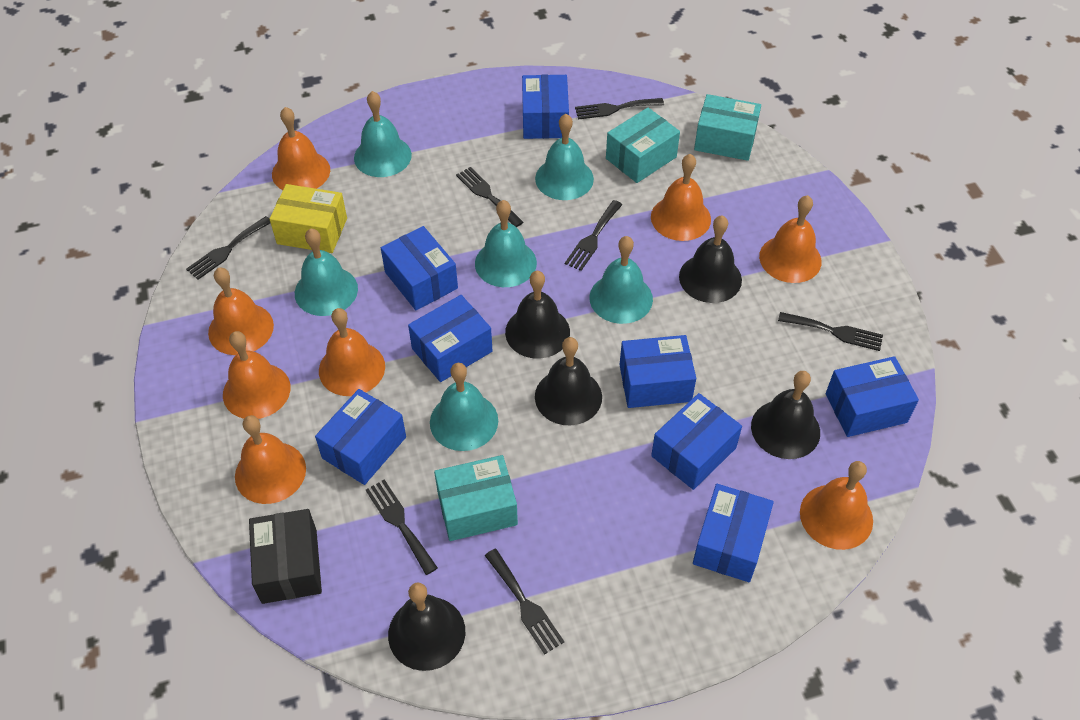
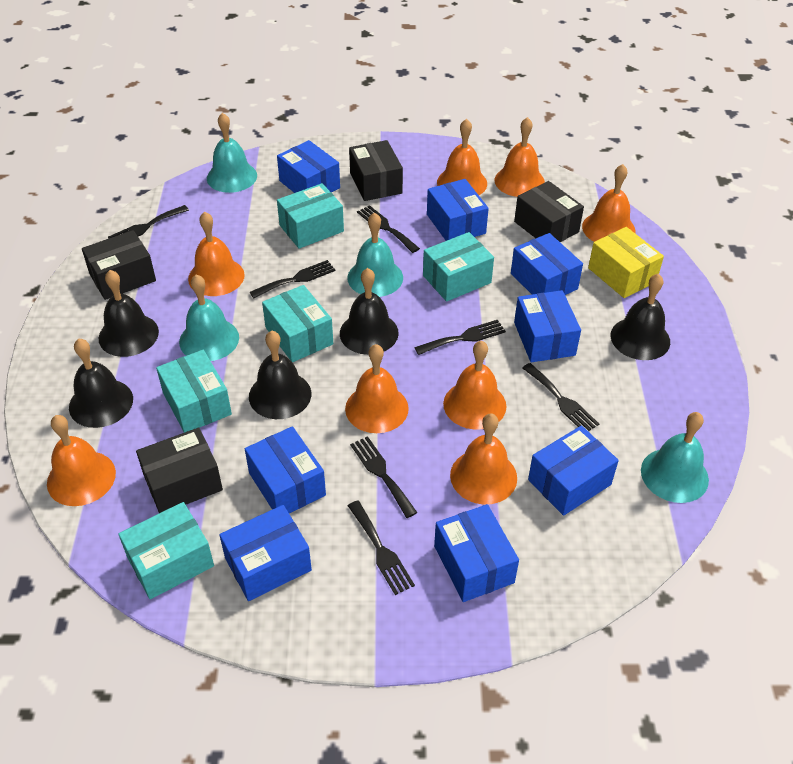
black box: 1 -> 4
turquoise bell: 6 -> 4
turquoise box: 3 -> 5

